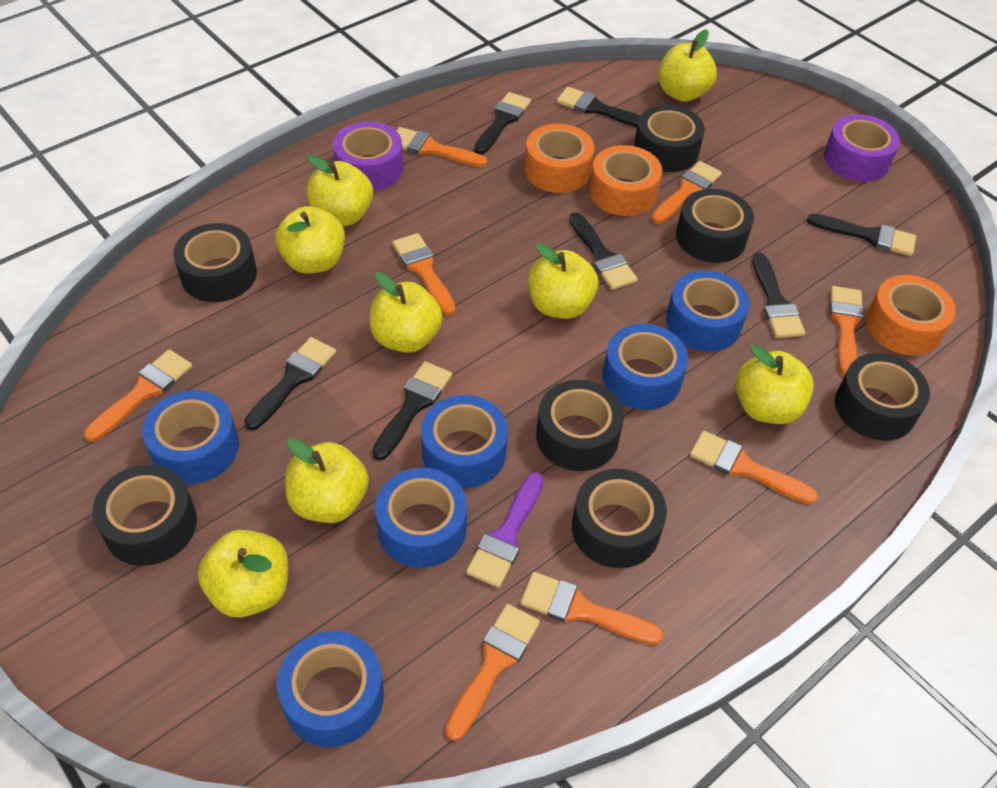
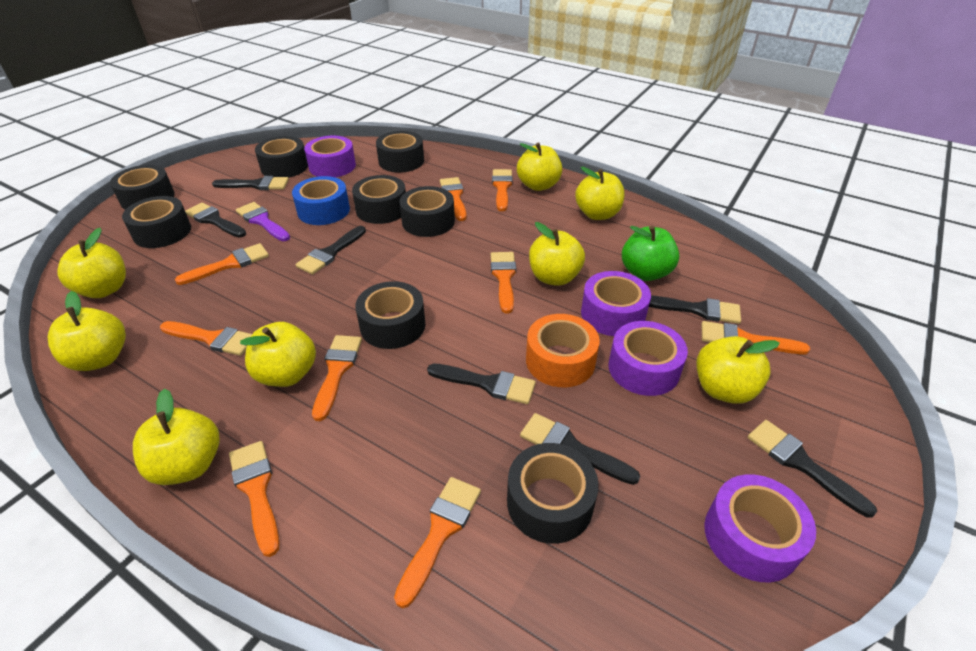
black tape: 7 -> 8
blue tape: 6 -> 1
green apple: 0 -> 1
orange brush: 8 -> 9
orange tape: 3 -> 1
purple tape: 2 -> 4

